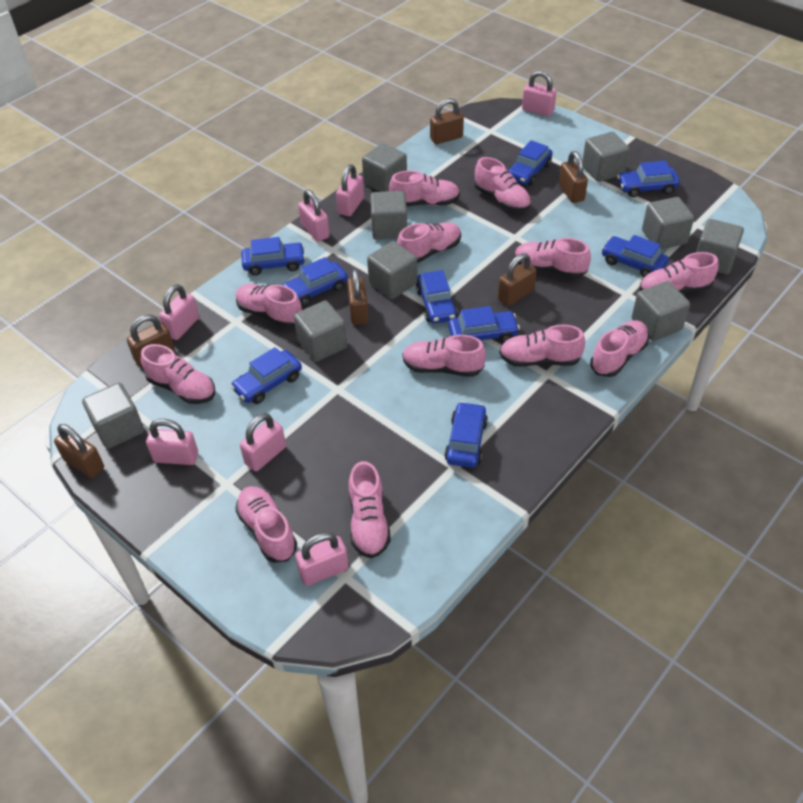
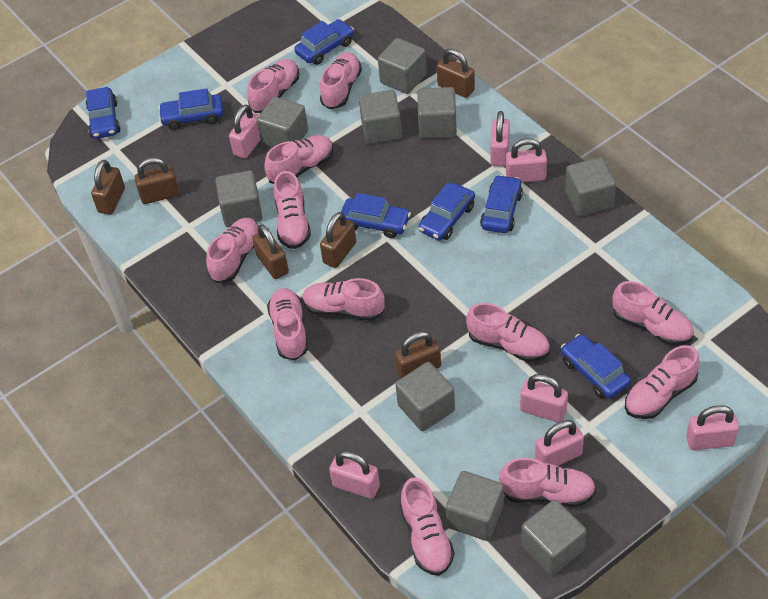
blue car: 9 -> 7

